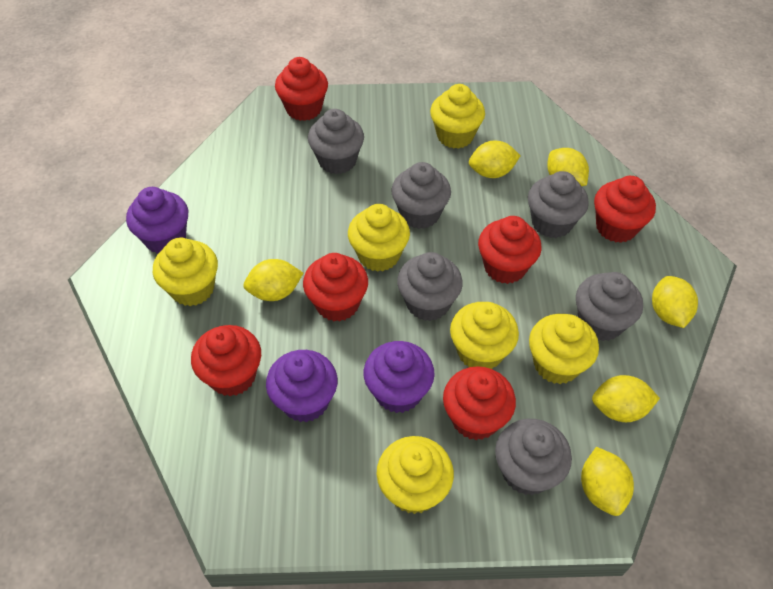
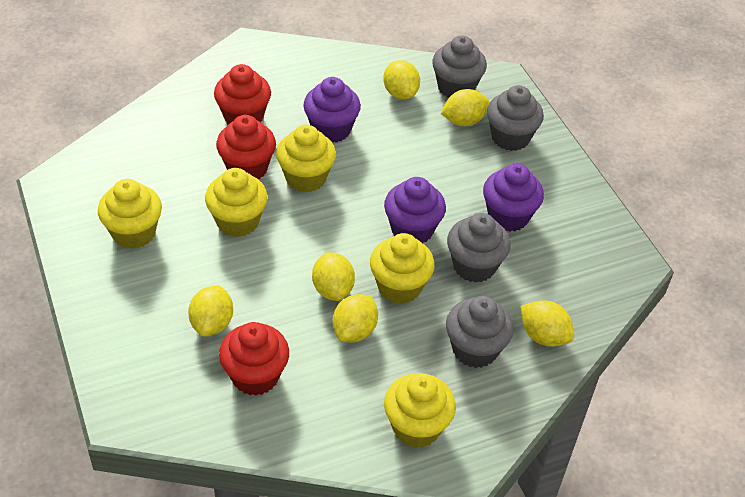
grey cupcake: 6 -> 4
red cupcake: 6 -> 3
yellow cupcake: 6 -> 5

